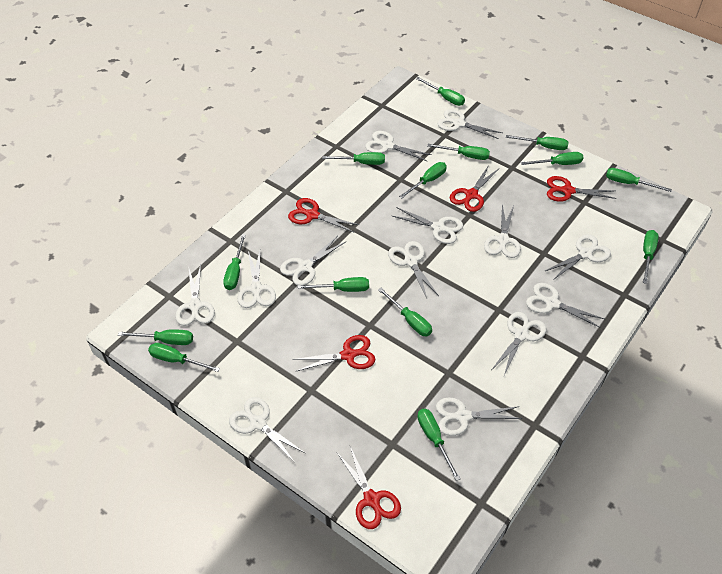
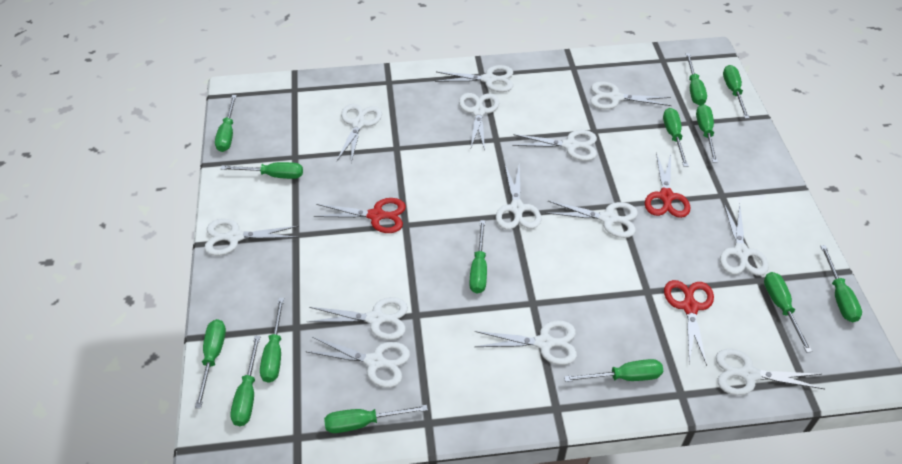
red scissors: 5 -> 3

